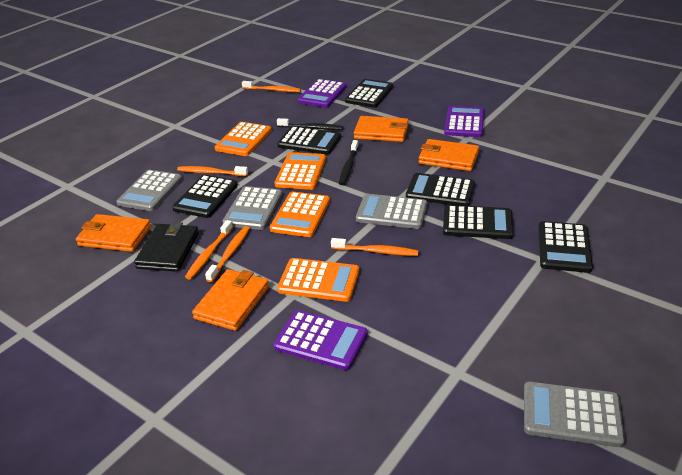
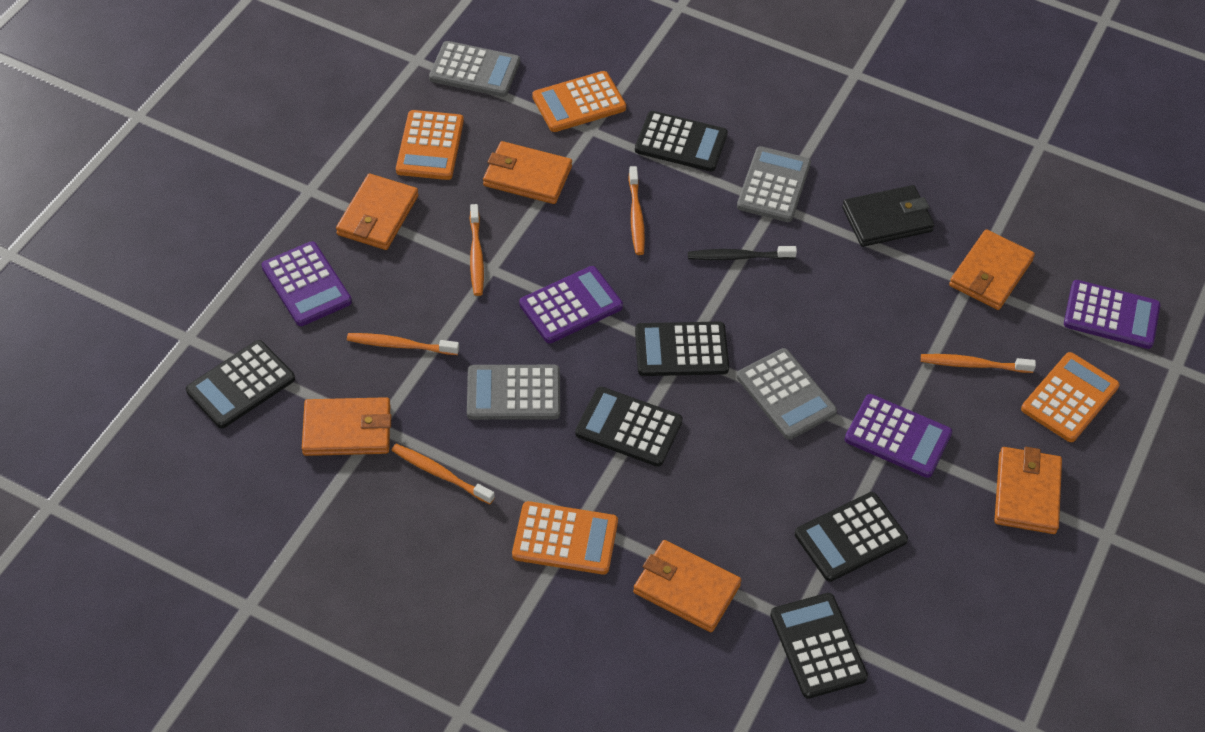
black toothbrush: 2 -> 1
orange wallet: 4 -> 6
purple calculator: 3 -> 4

